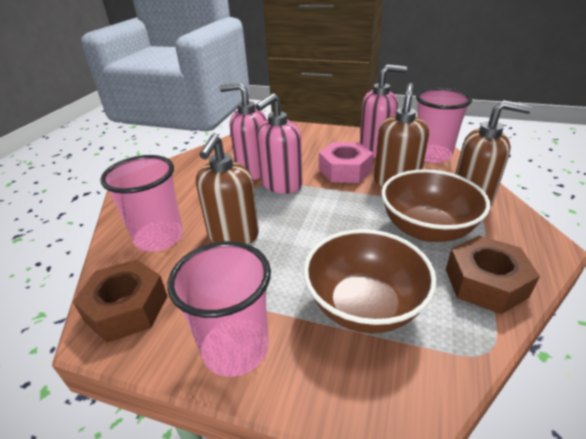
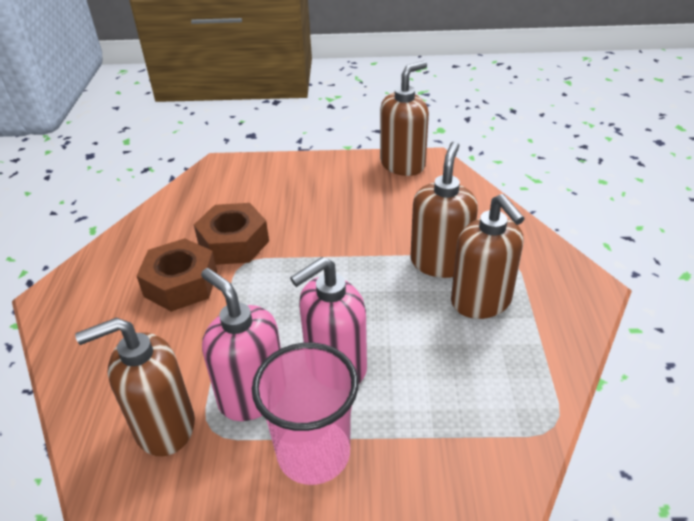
brown bowl: 2 -> 0
brown soap dispenser: 3 -> 4
pink cup: 3 -> 1
pink nut: 1 -> 0
pink soap dispenser: 3 -> 2

